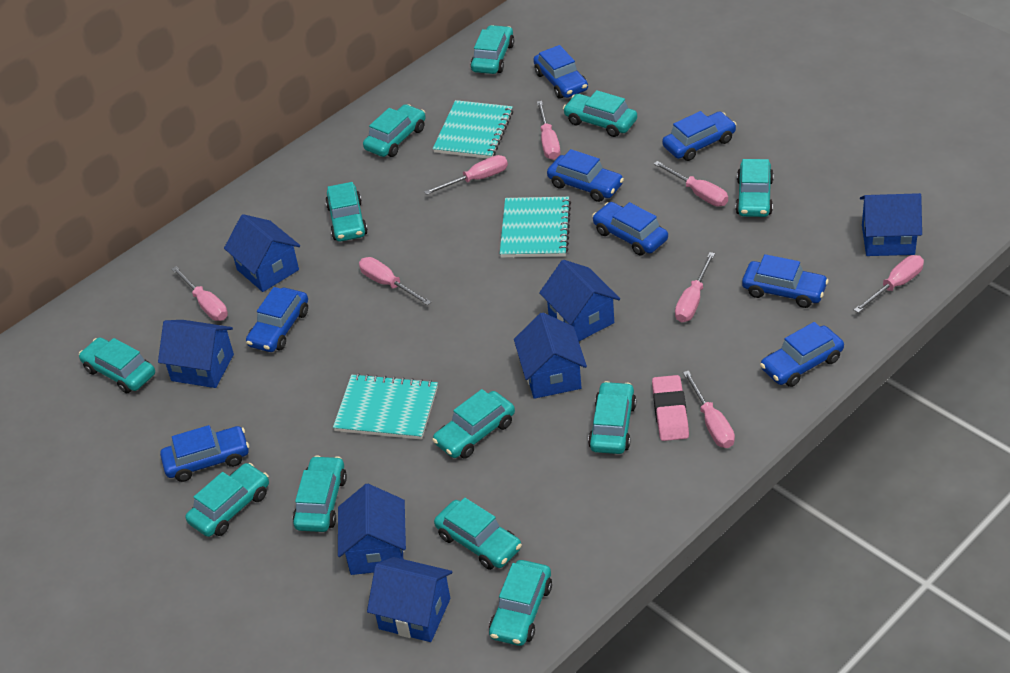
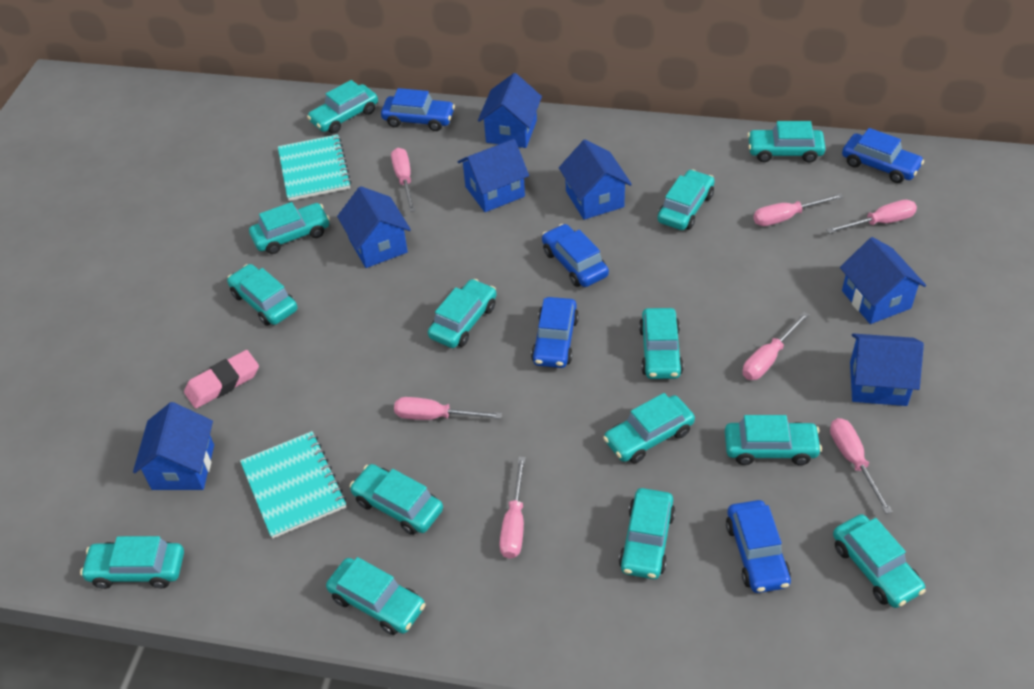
blue car: 8 -> 5
pink screwdriver: 8 -> 7
turquoise car: 12 -> 14
turquoise notebook: 3 -> 2

